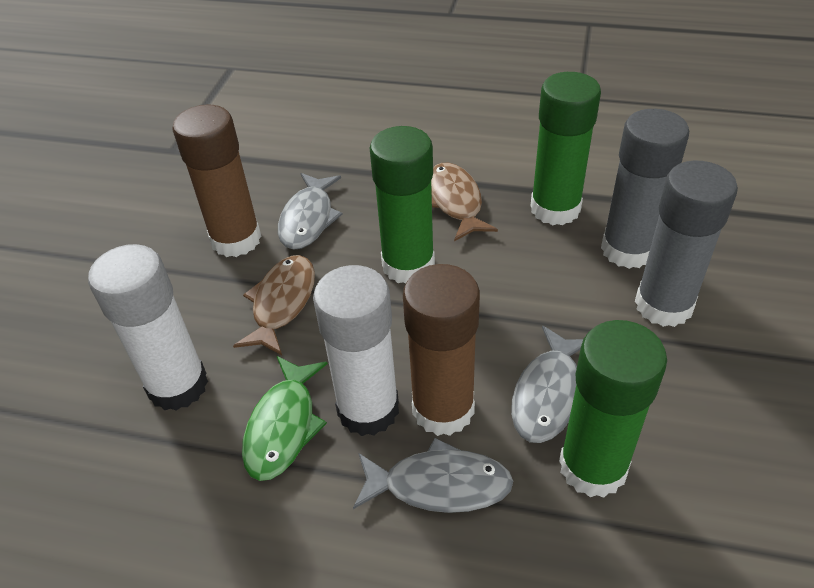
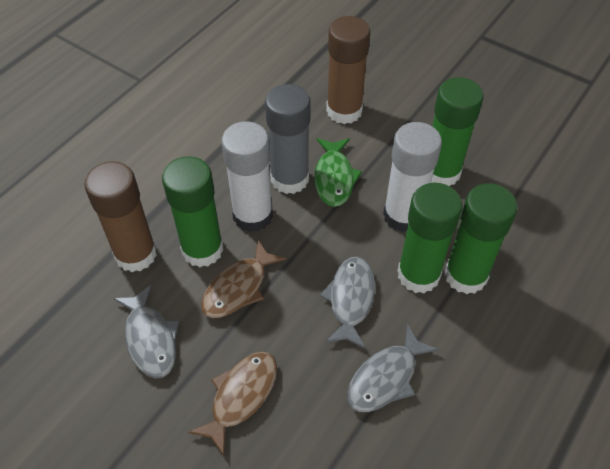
green glue stick: 3 -> 4
grey glue stick: 2 -> 1

